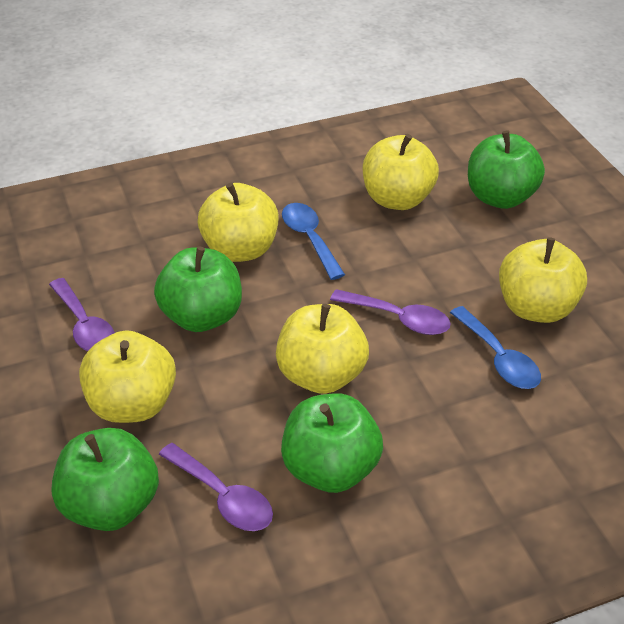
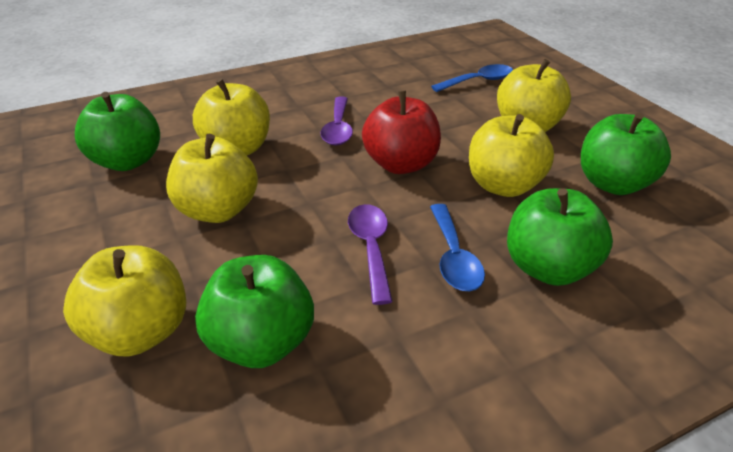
purple spoon: 3 -> 2
red apple: 0 -> 1

